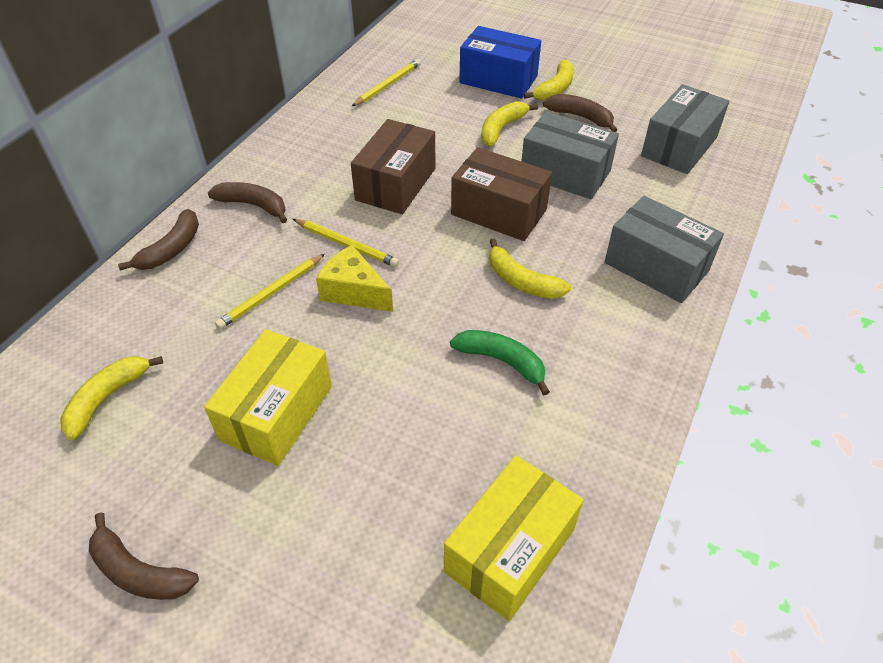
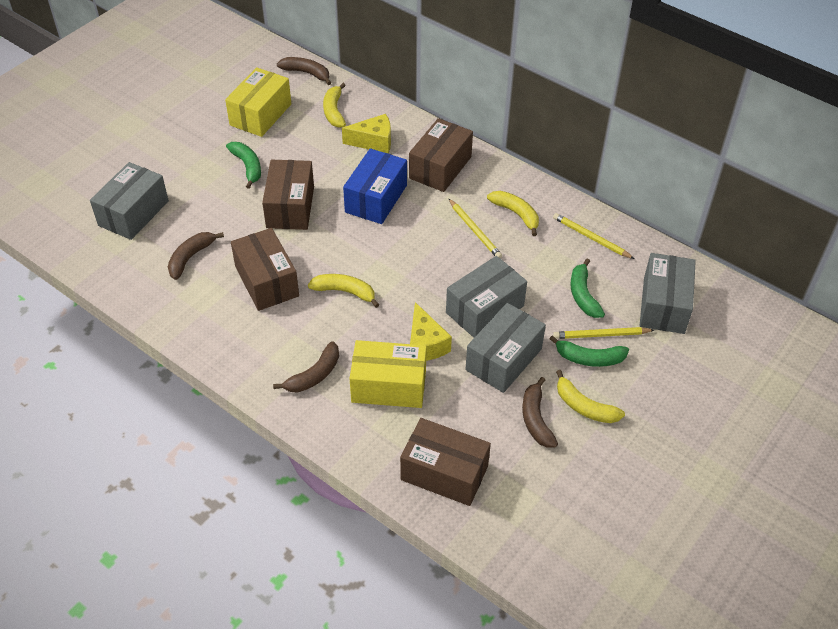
brown box: 2 -> 4
green banana: 1 -> 3
grey box: 3 -> 4
yellow cheese: 1 -> 2

